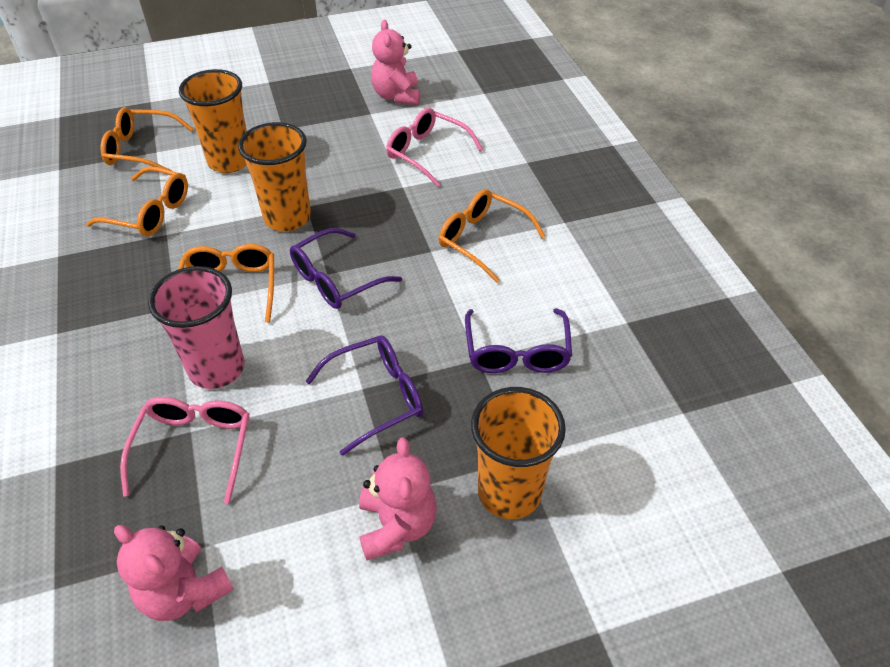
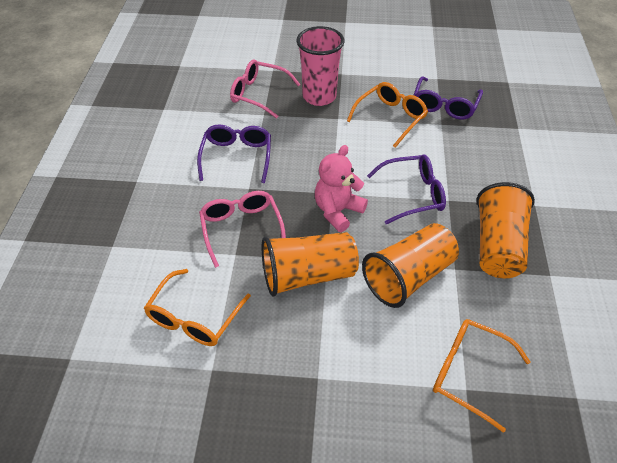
orange glasses: 4 -> 3
pink teddy bear: 3 -> 1

